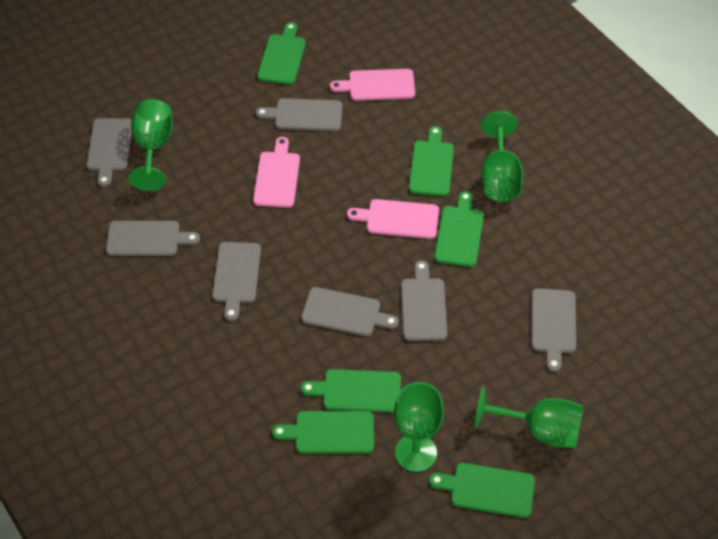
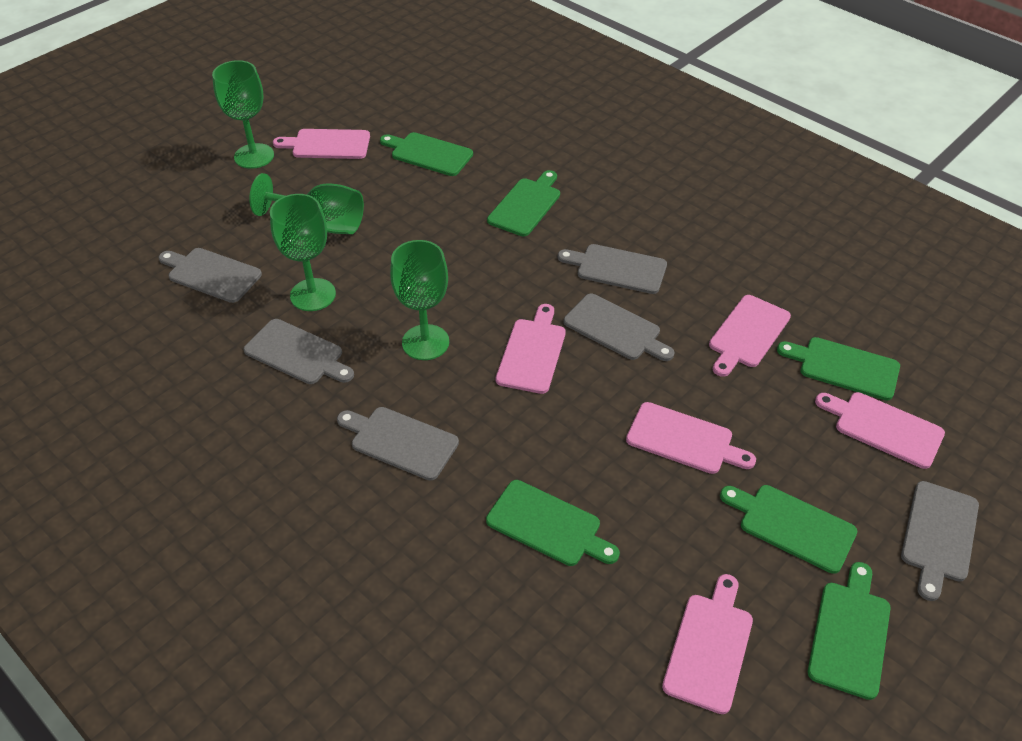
grey cutting board: 7 -> 6
pink cutting board: 3 -> 6

